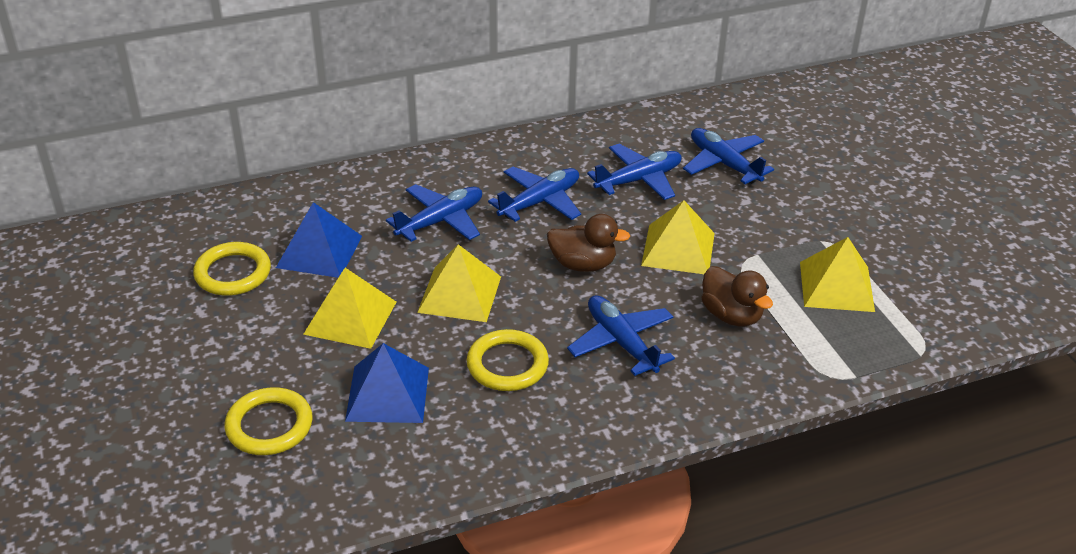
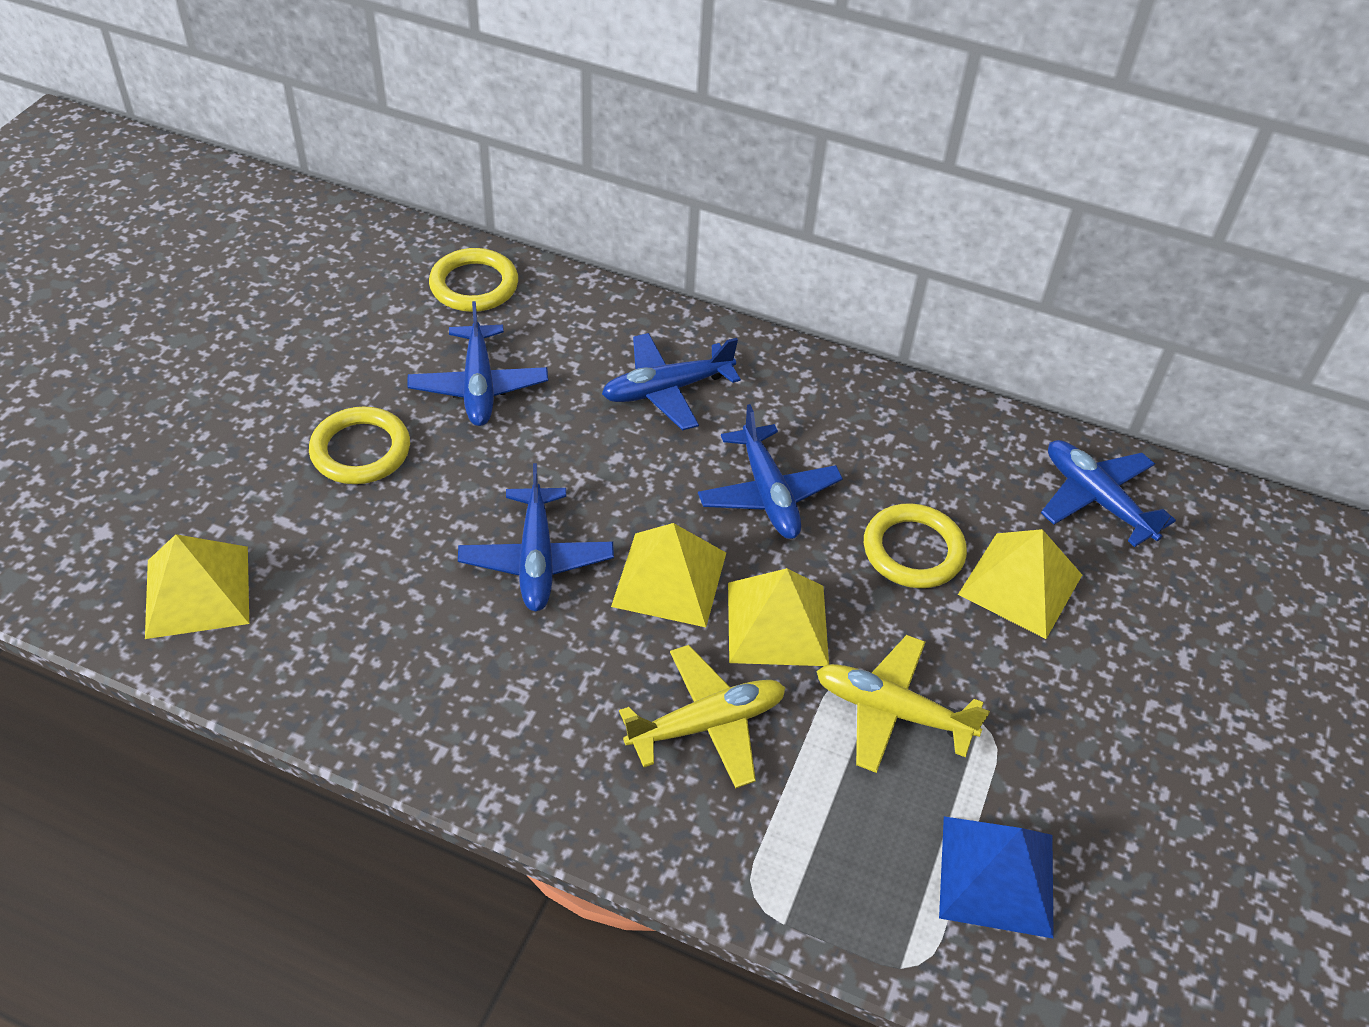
blue pyramid: 2 -> 1
brown duck: 2 -> 0
yellow plane: 0 -> 2

